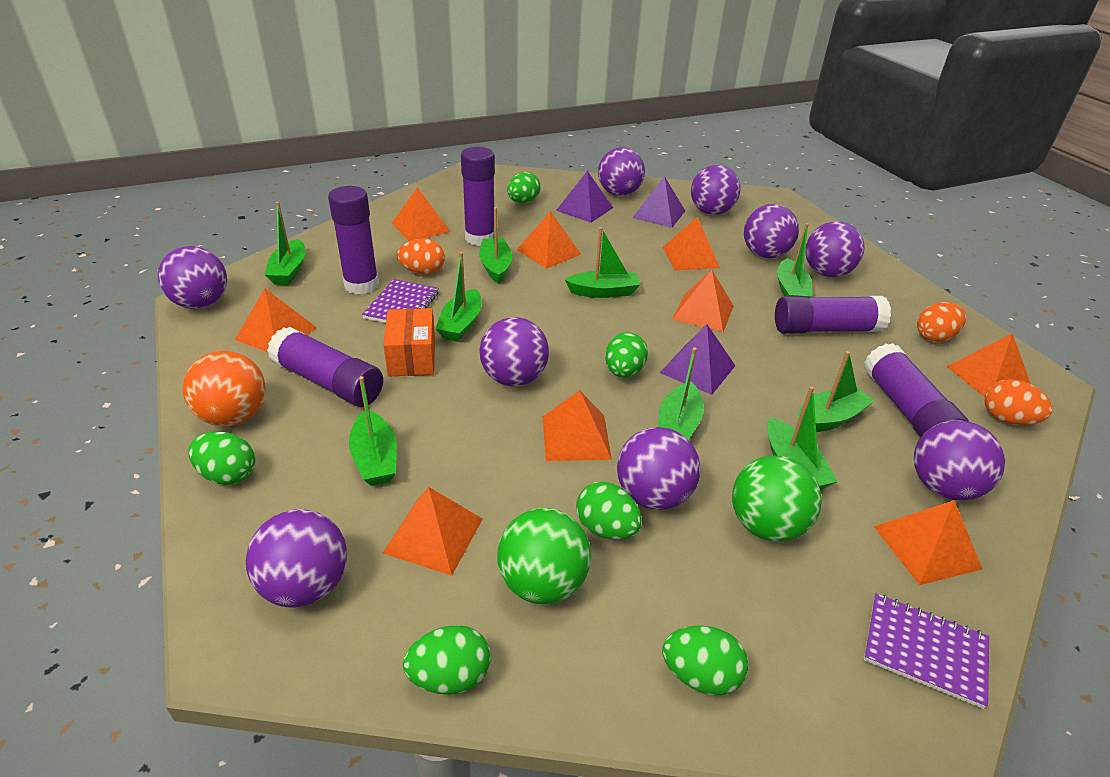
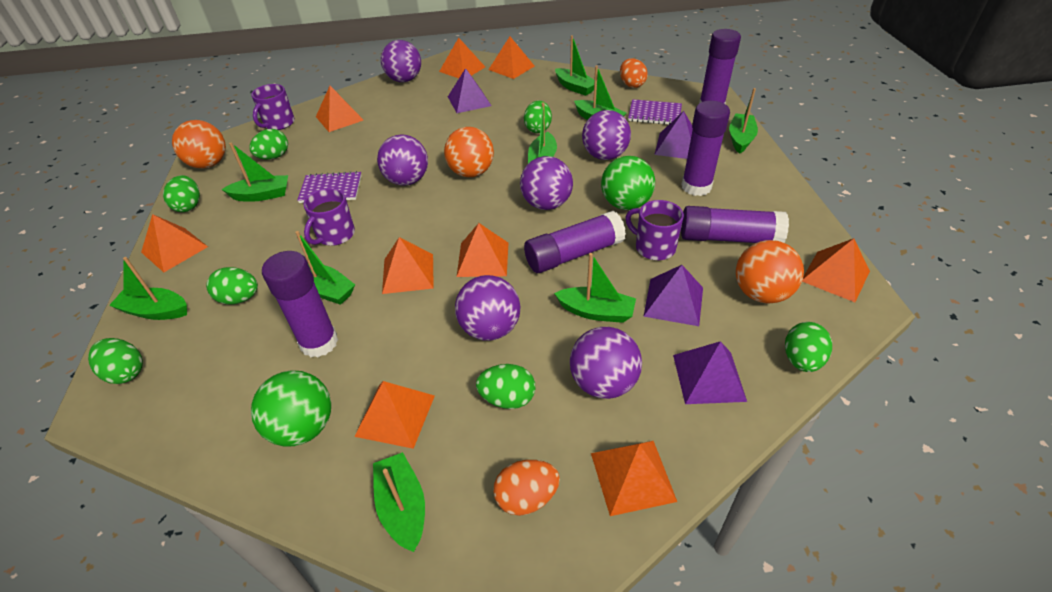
green egg: 6 -> 7
orange ball: 1 -> 3
orange box: 1 -> 0
orange egg: 3 -> 2
purple ball: 9 -> 6
purple mug: 0 -> 3
purple pyramid: 3 -> 4

